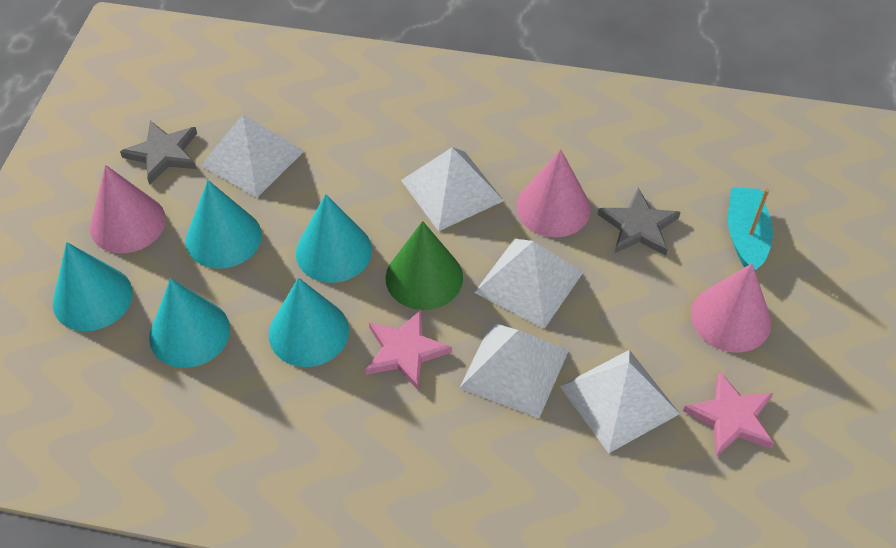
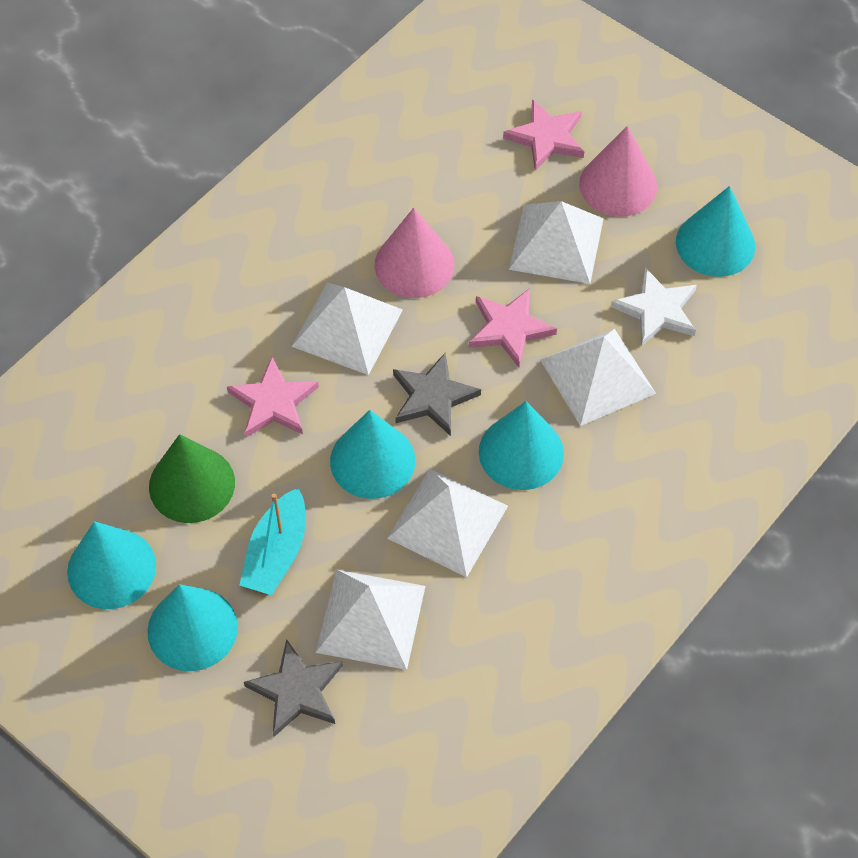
pink cone: 3 -> 2
pink star: 2 -> 3
white star: 0 -> 1

